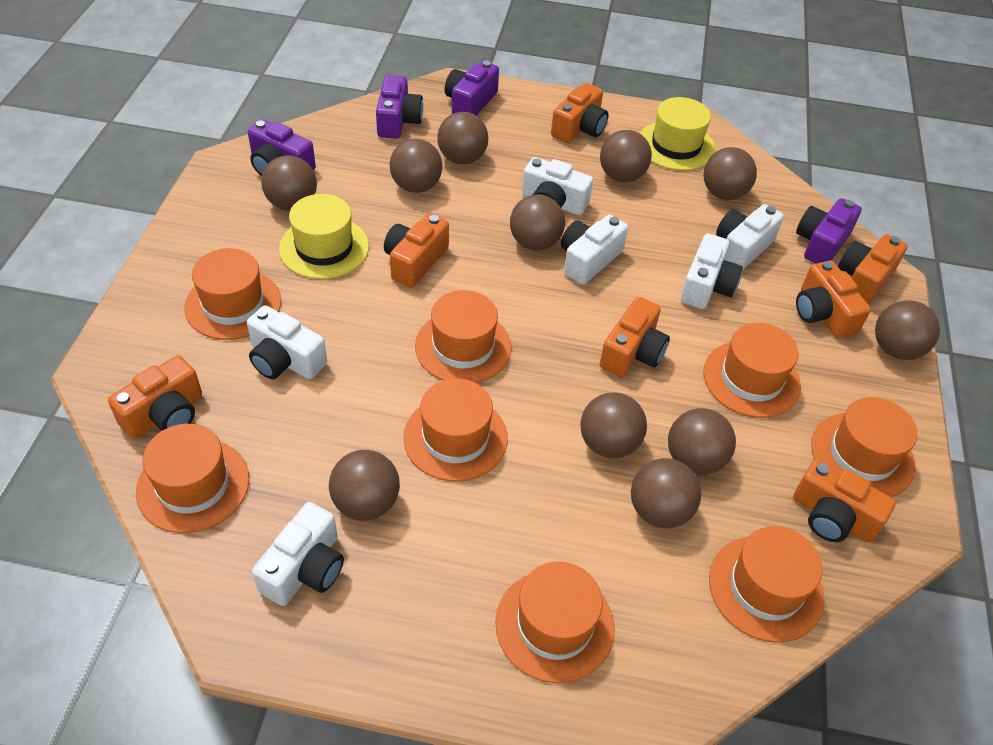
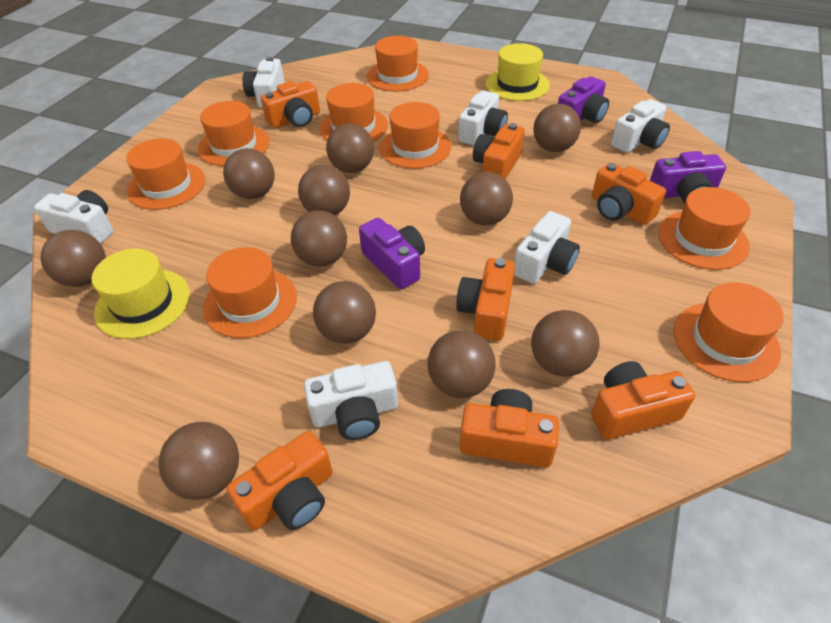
purple camera: 4 -> 3

